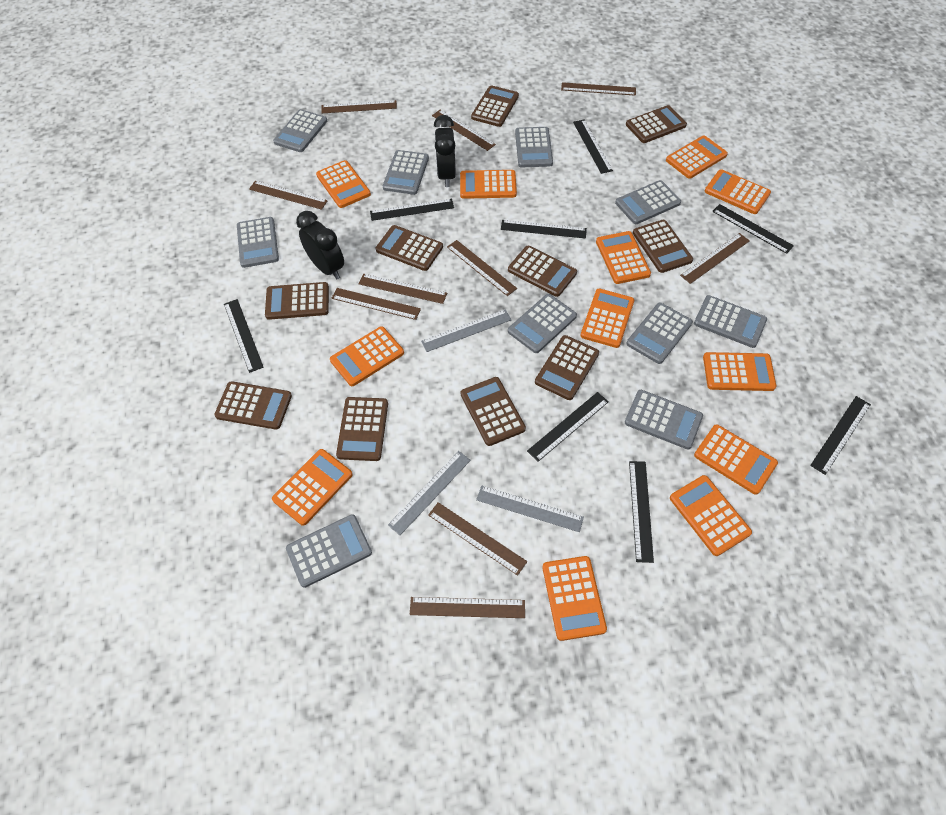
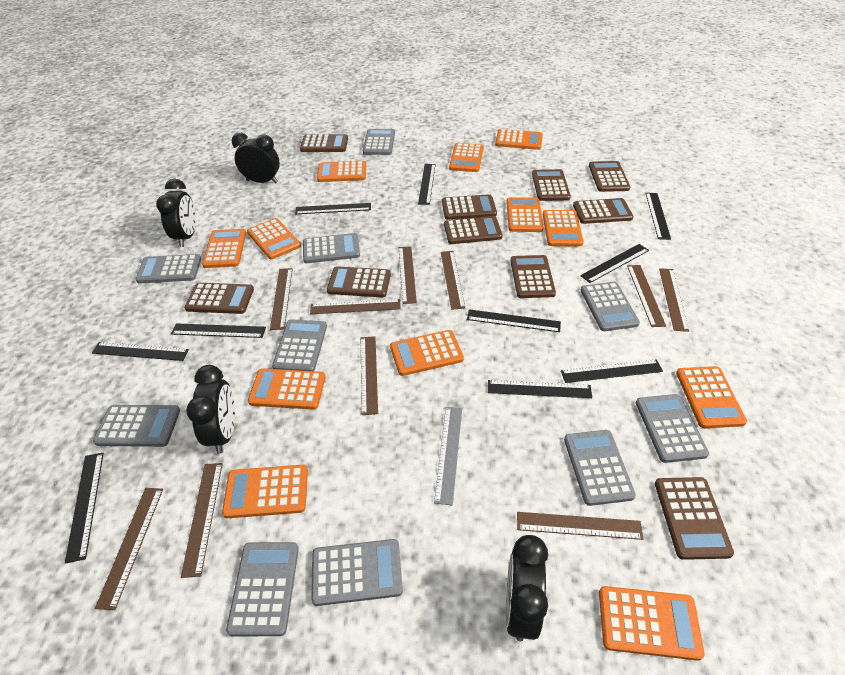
black clock: 2 -> 4
black ruler: 8 -> 10
grey ruler: 3 -> 1

